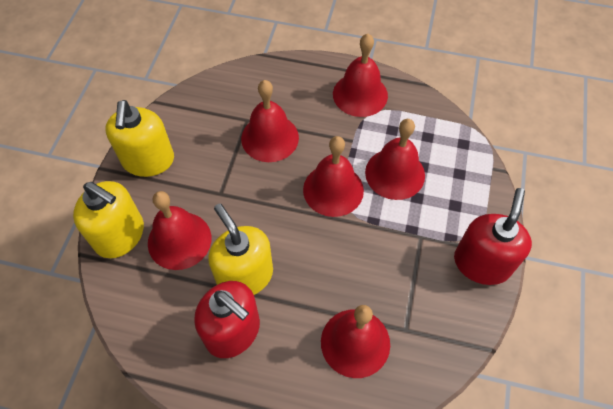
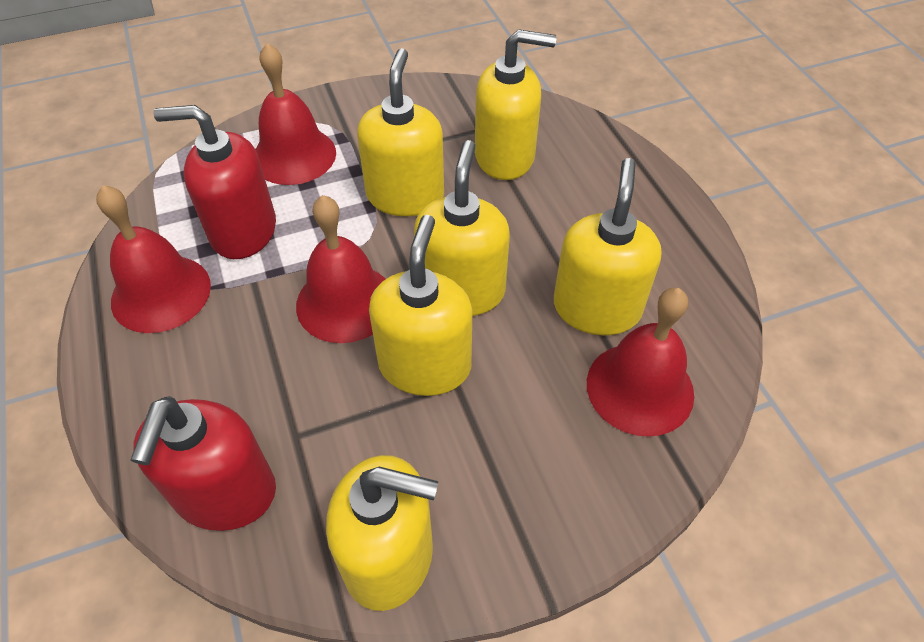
red bell: 6 -> 4
yellow soap dispenser: 3 -> 6

